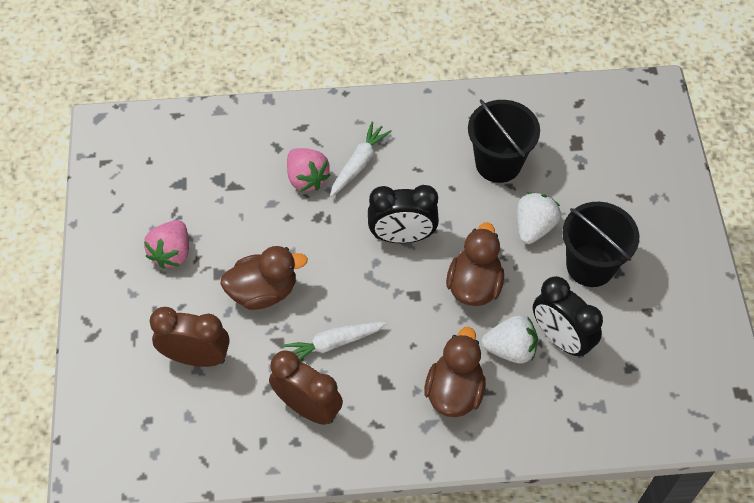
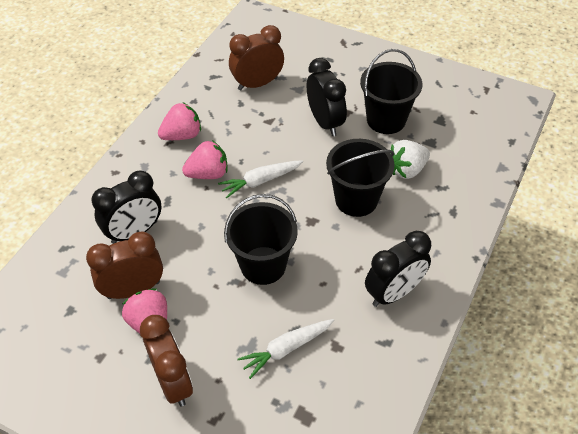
black bucket: 2 -> 3
black clock: 2 -> 3
brown clock: 2 -> 3
brown duck: 3 -> 0
pink strawberry: 2 -> 3
white strawberry: 2 -> 1

